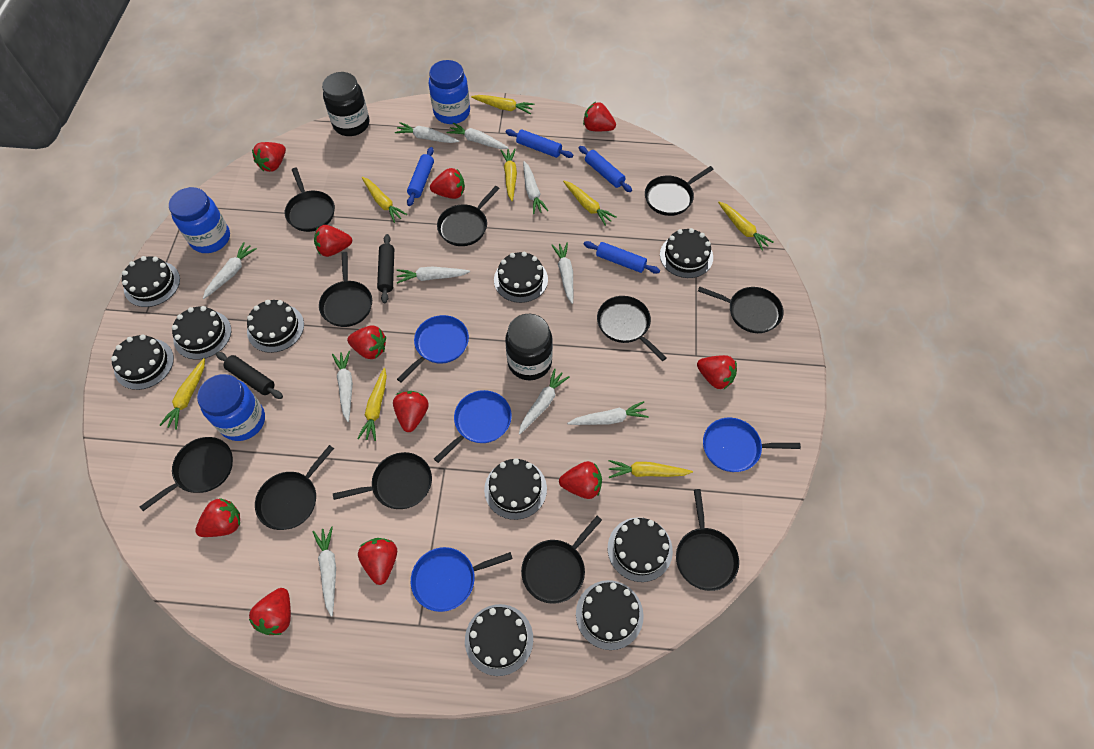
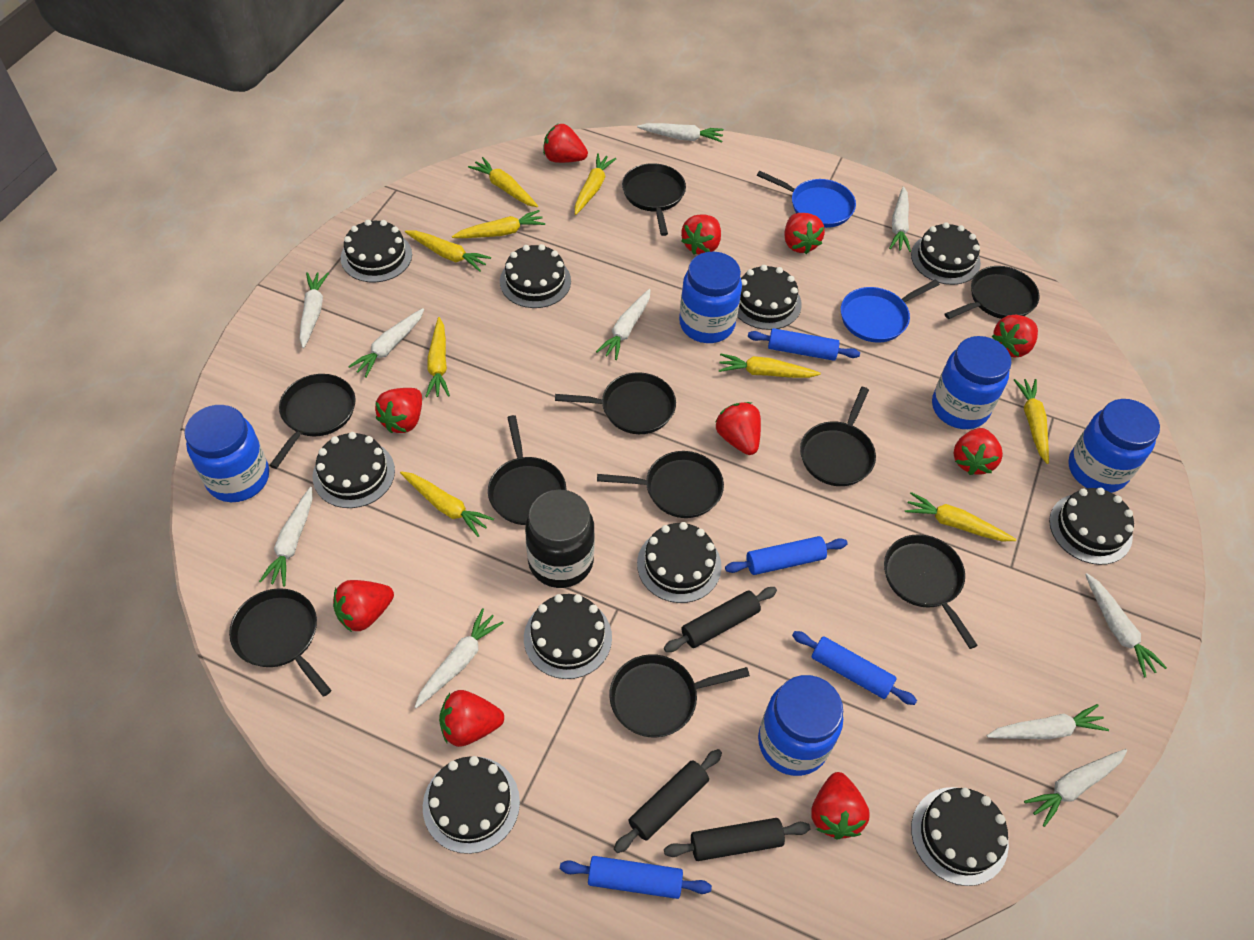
black jar: 2 -> 1
black pan: 11 -> 10
black rolling pin: 2 -> 3
blue jar: 3 -> 5
blue pan: 4 -> 2
red strawberry: 11 -> 10
yellow carrot: 8 -> 9

